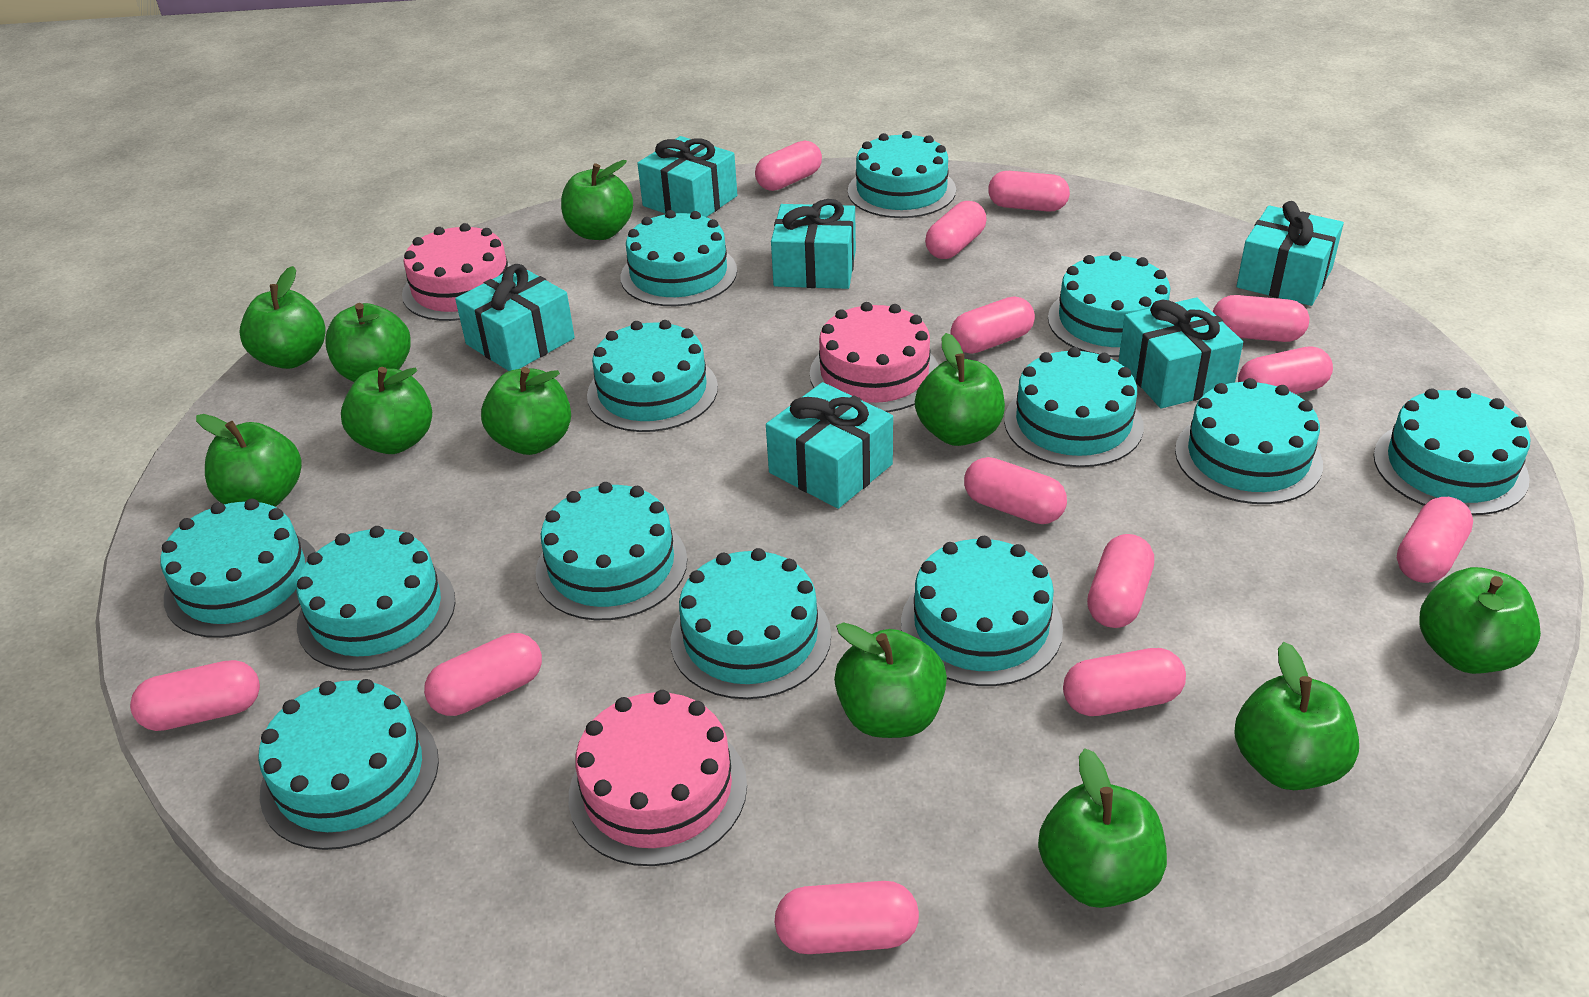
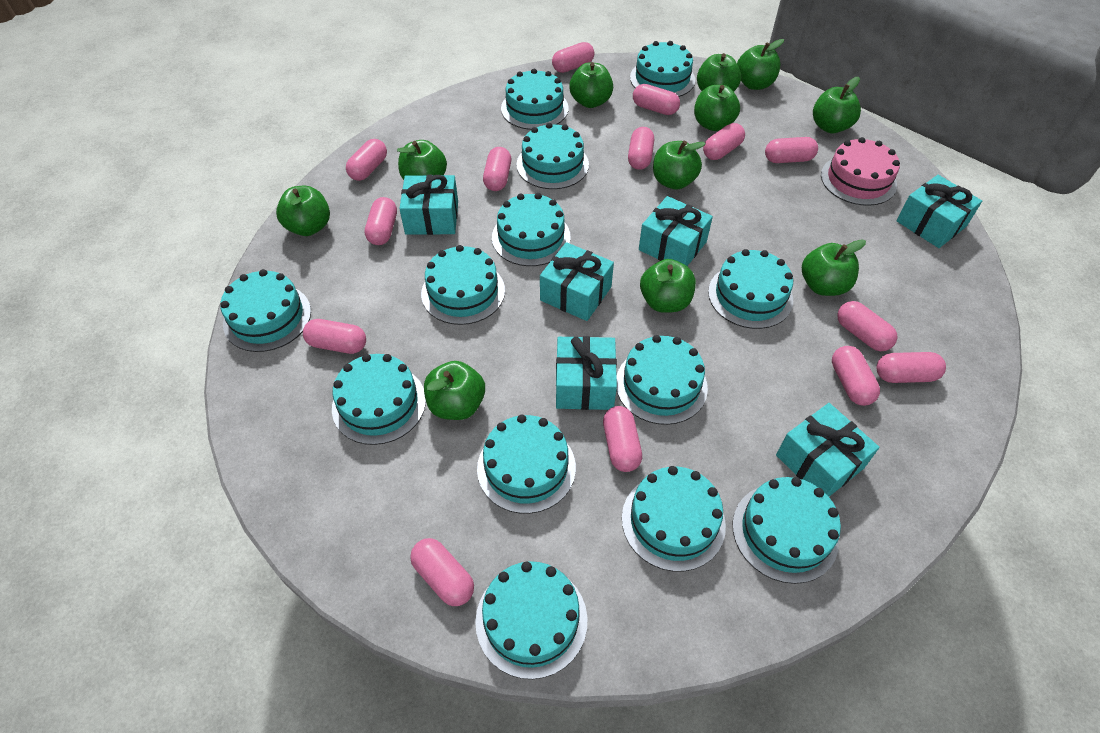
pink cake: 3 -> 1
pink capsule: 13 -> 14

